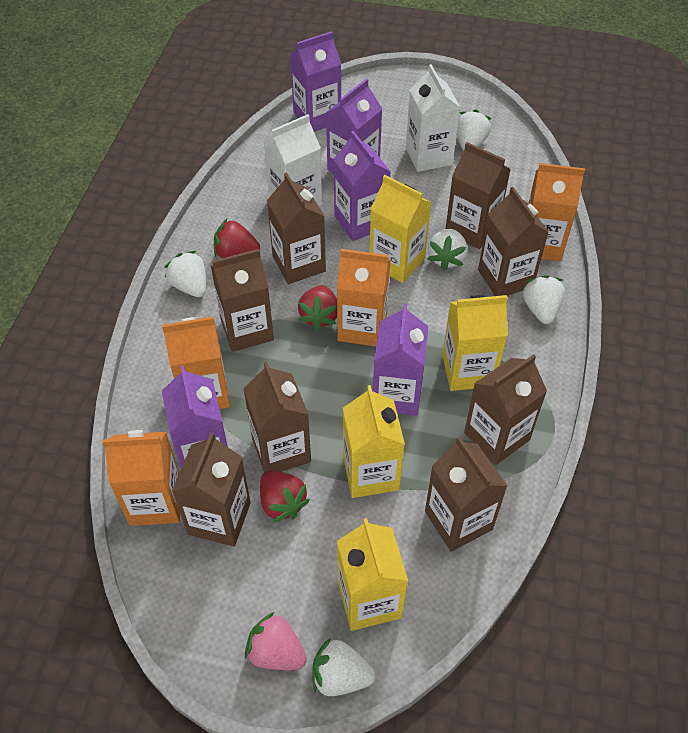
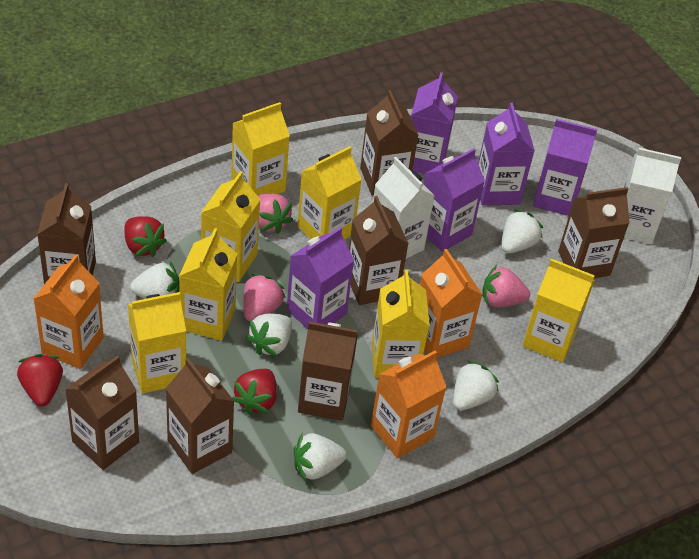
brown carton: 8 -> 7
orange carton: 4 -> 3
pink strawberry: 1 -> 3
yellow carton: 4 -> 7

